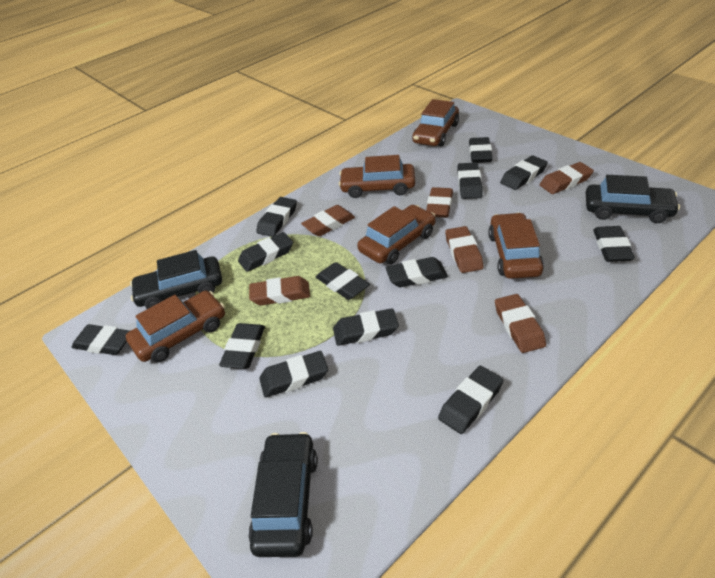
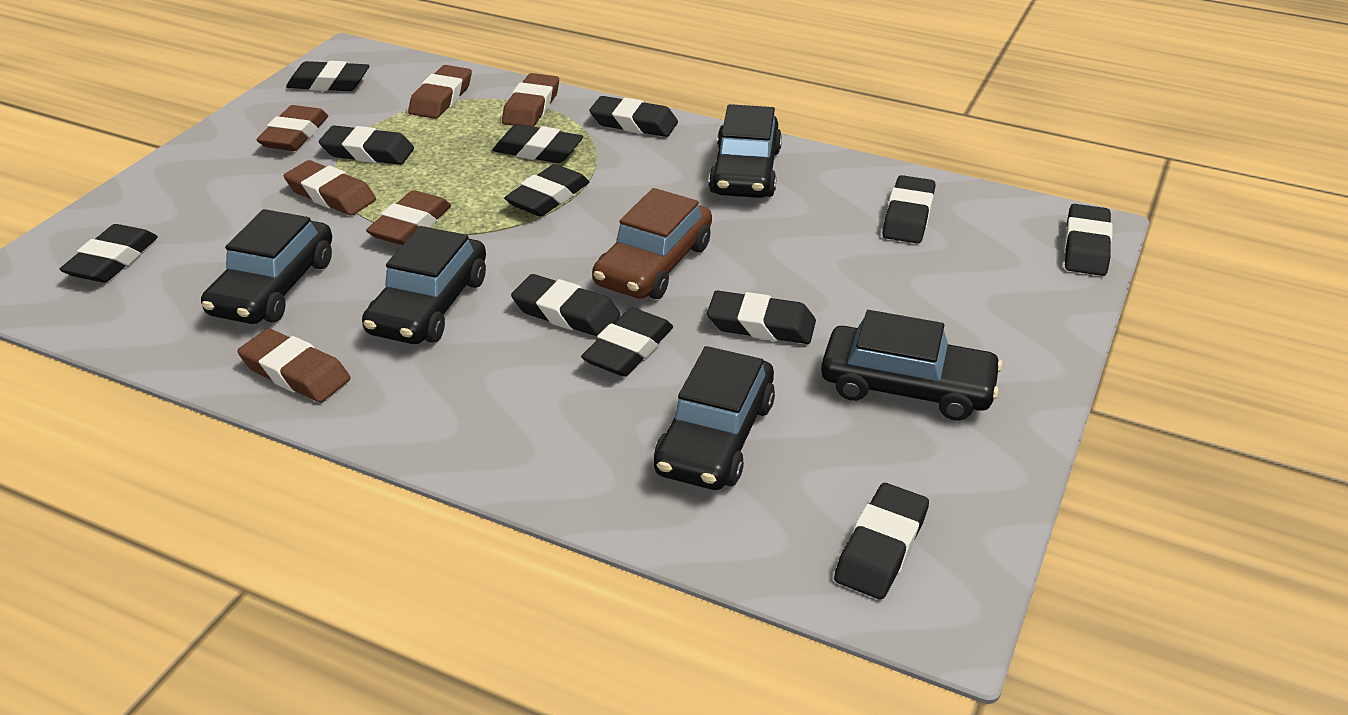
black car: 3 -> 5
black eraser: 13 -> 12
brown car: 5 -> 1

